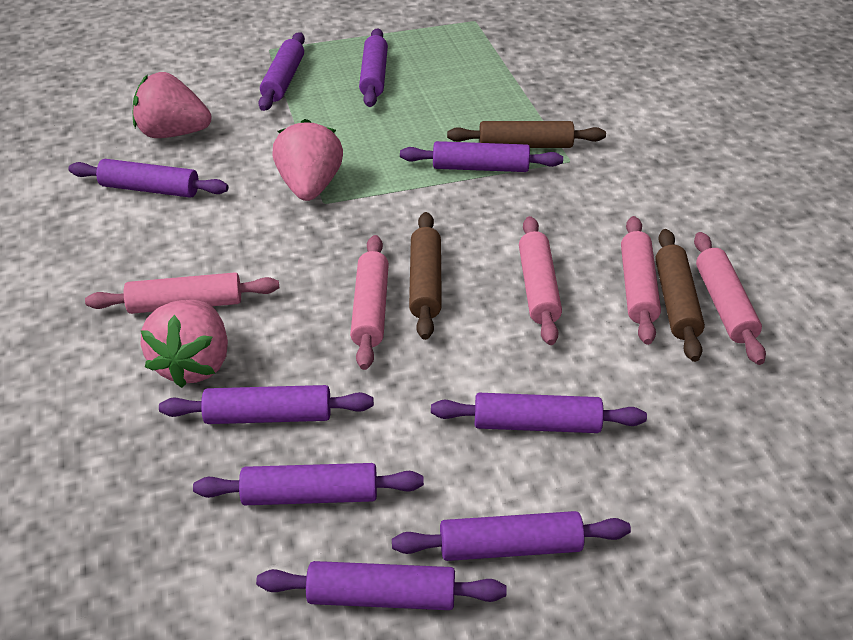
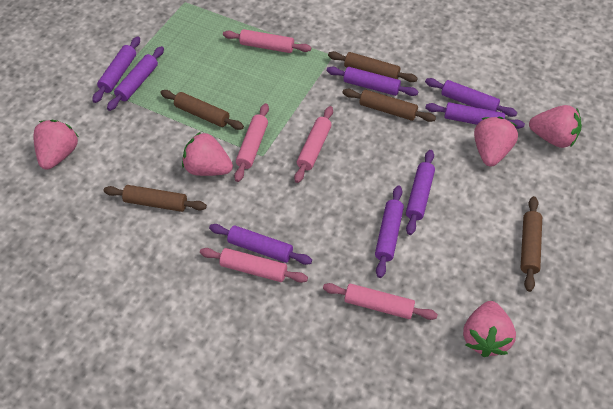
brown rolling pin: 3 -> 5
pink strawberry: 3 -> 5
purple rolling pin: 9 -> 8

